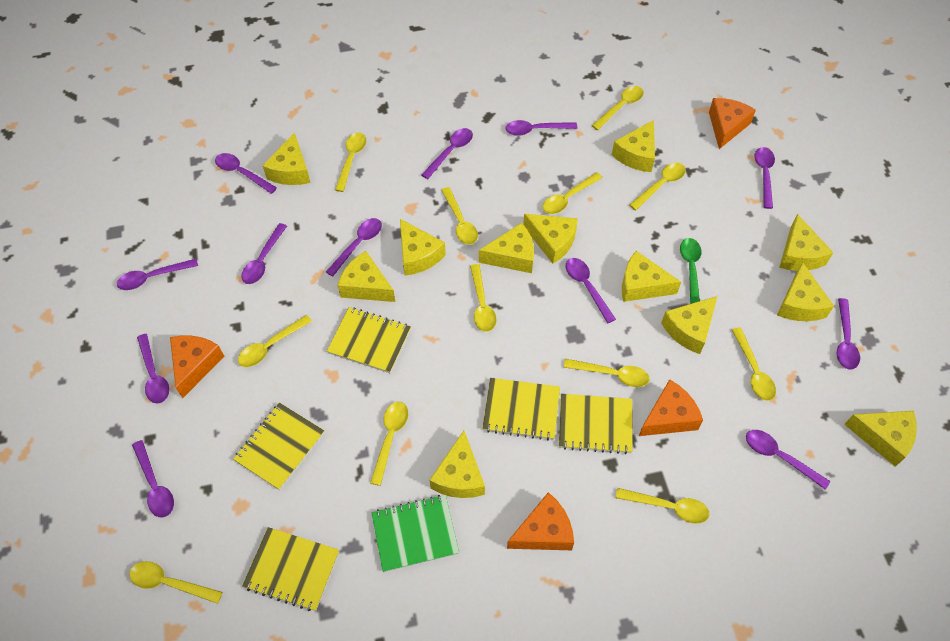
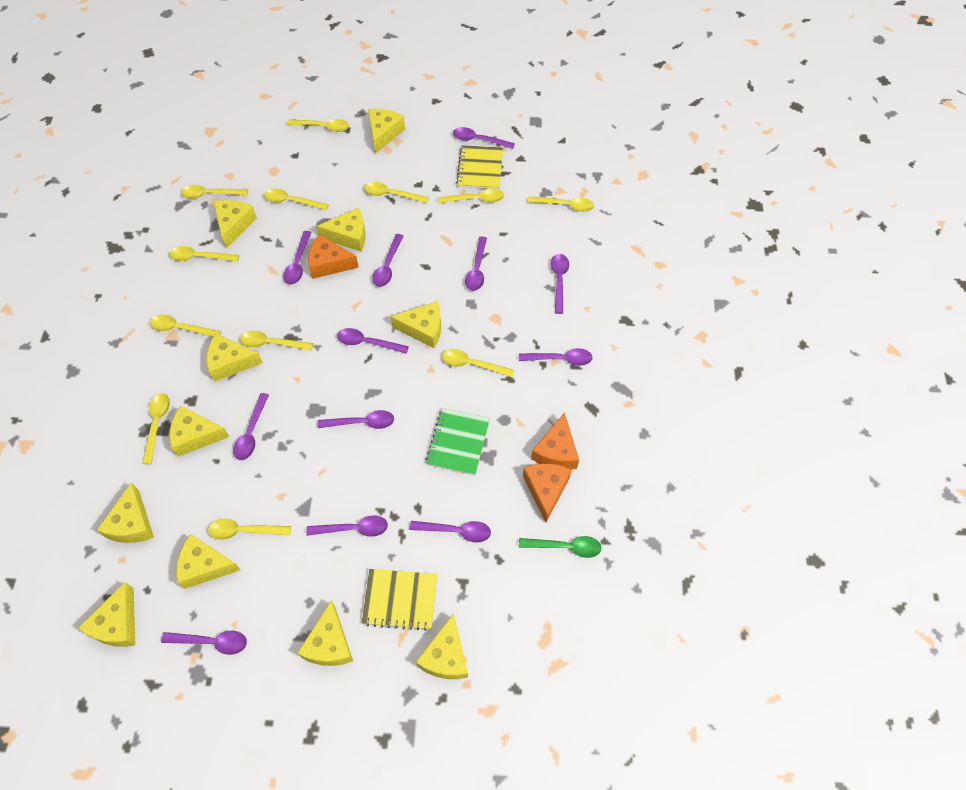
orange cheese: 4 -> 3
yellow cheese: 12 -> 11
yellow notebook: 5 -> 2

